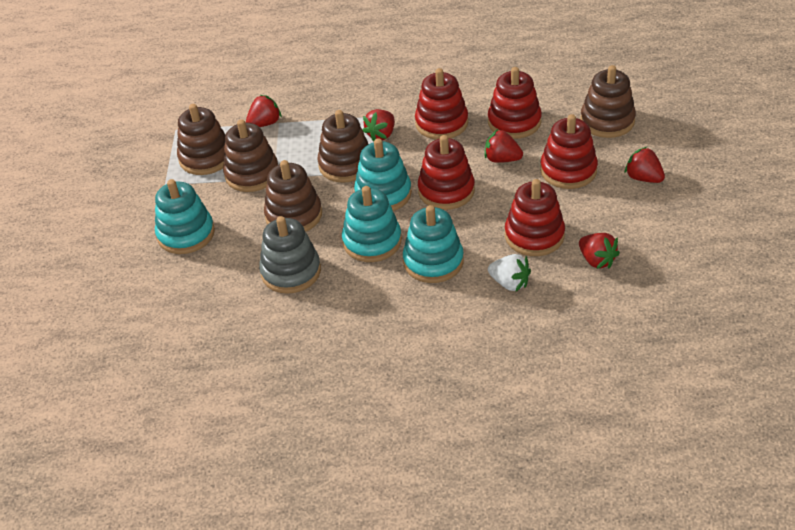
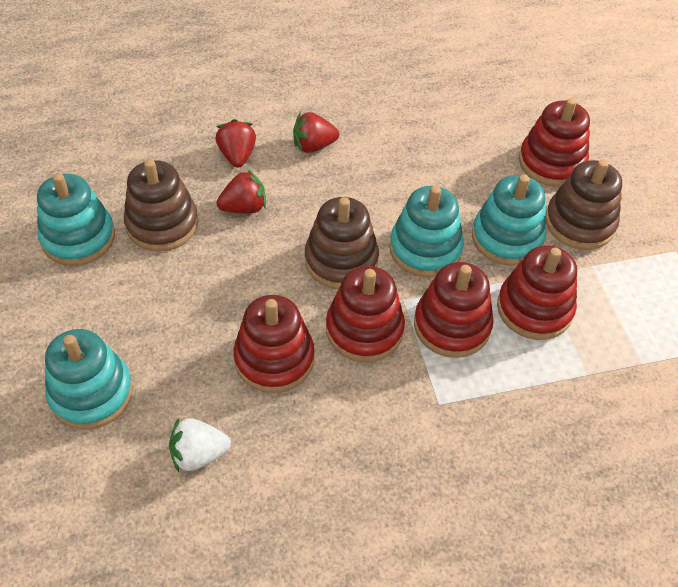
brown stacking toy: 5 -> 3
grey stacking toy: 1 -> 0
red strawberry: 5 -> 3

